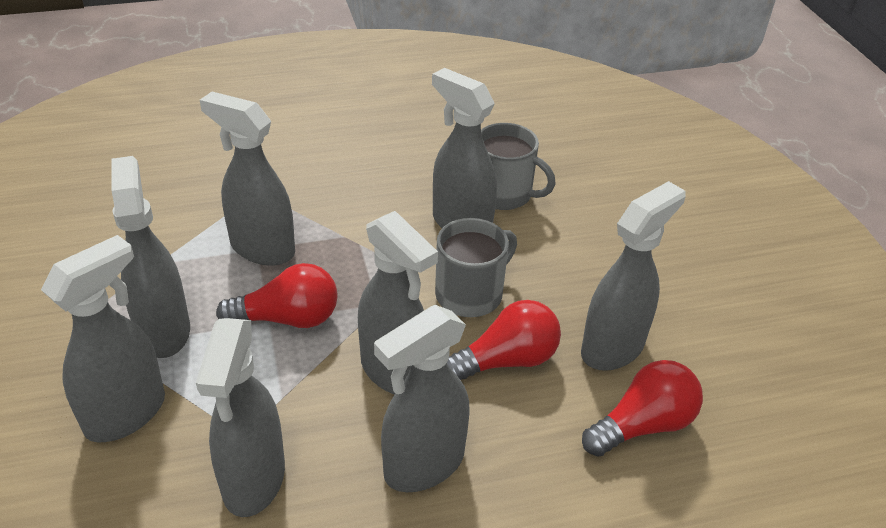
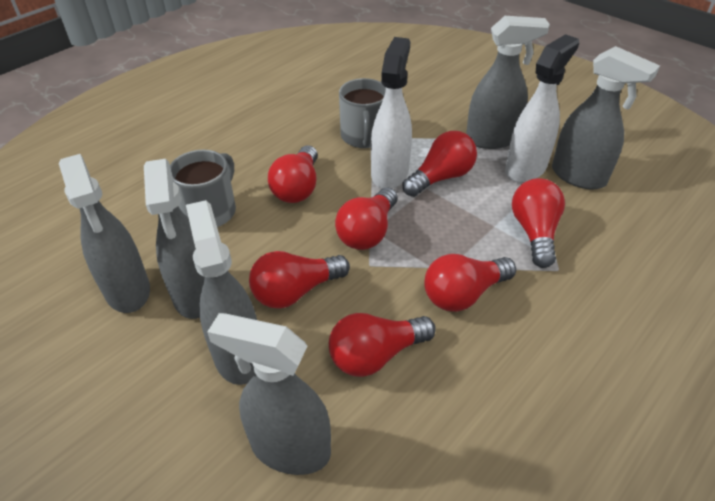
grey spray bottle: 8 -> 6
red light bulb: 3 -> 7
white spray bottle: 0 -> 2

